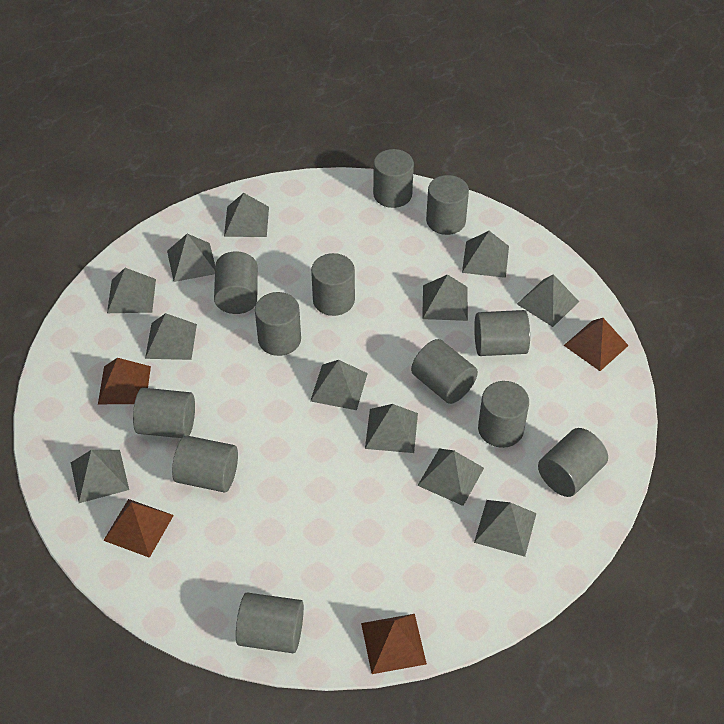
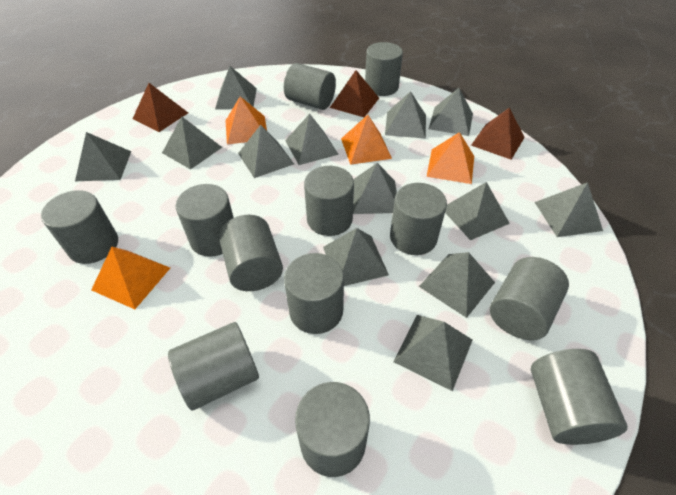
brown pyramid: 4 -> 3
grey pyramid: 12 -> 13
orange pyramid: 0 -> 4

